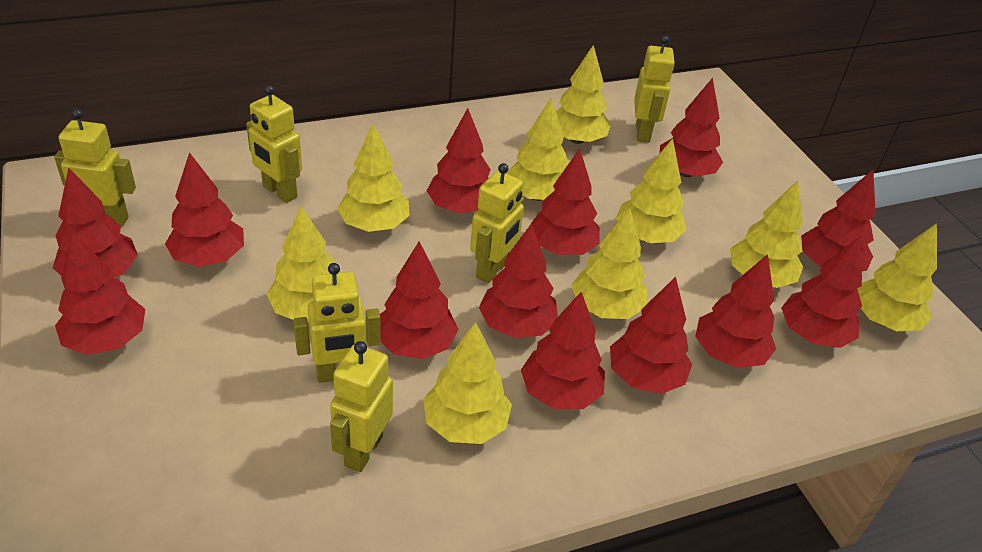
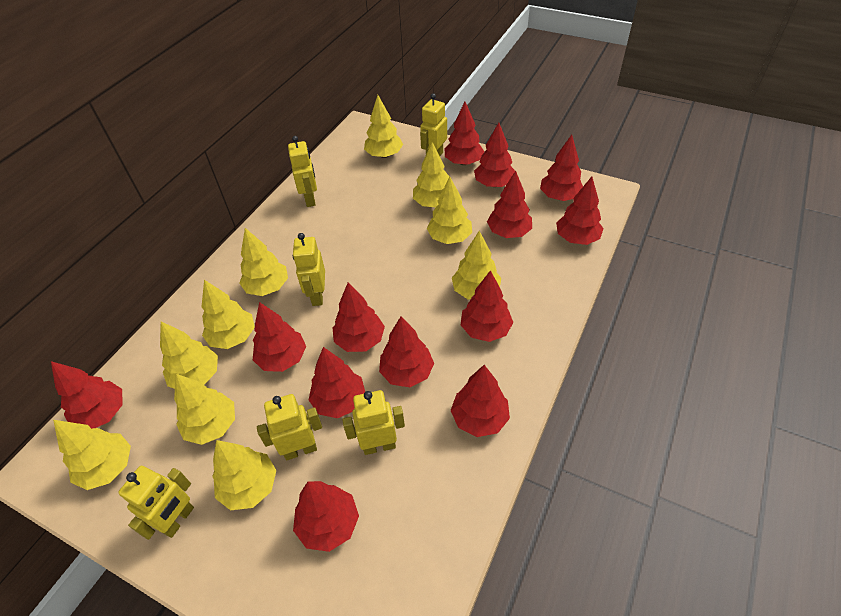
yellow tree: 9 -> 10

